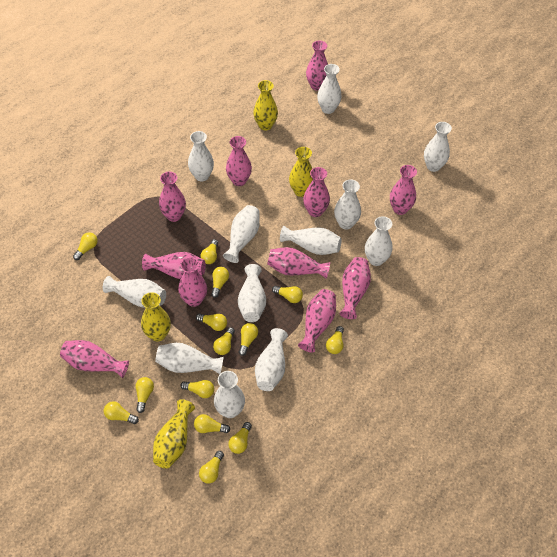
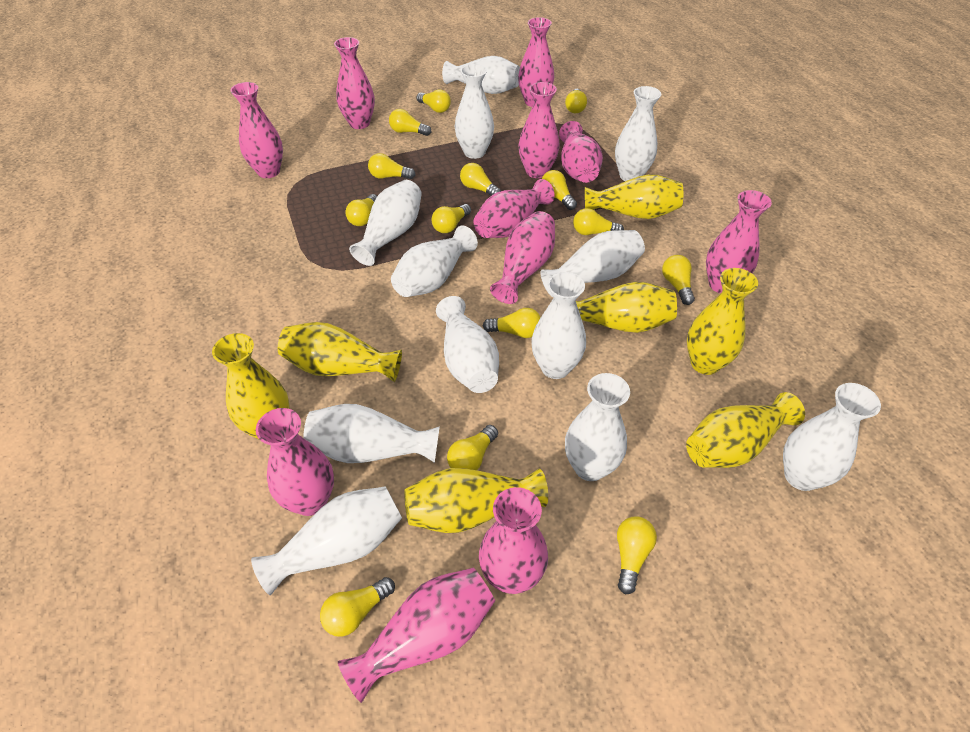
yellow vase: 4 -> 7

